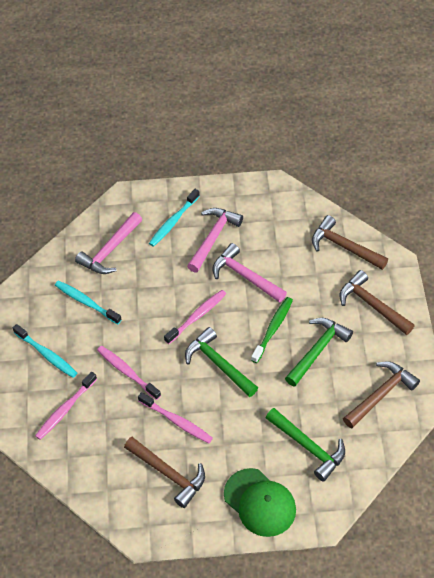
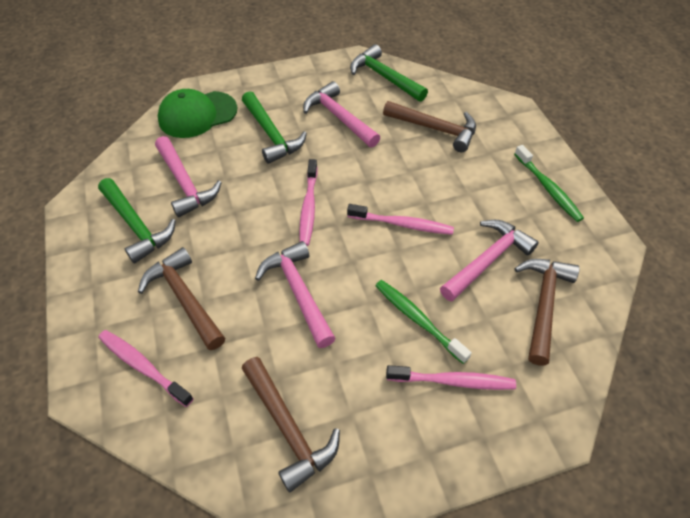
green toothbrush: 1 -> 2
pink hammer: 3 -> 4
turquoise toothbrush: 3 -> 0

